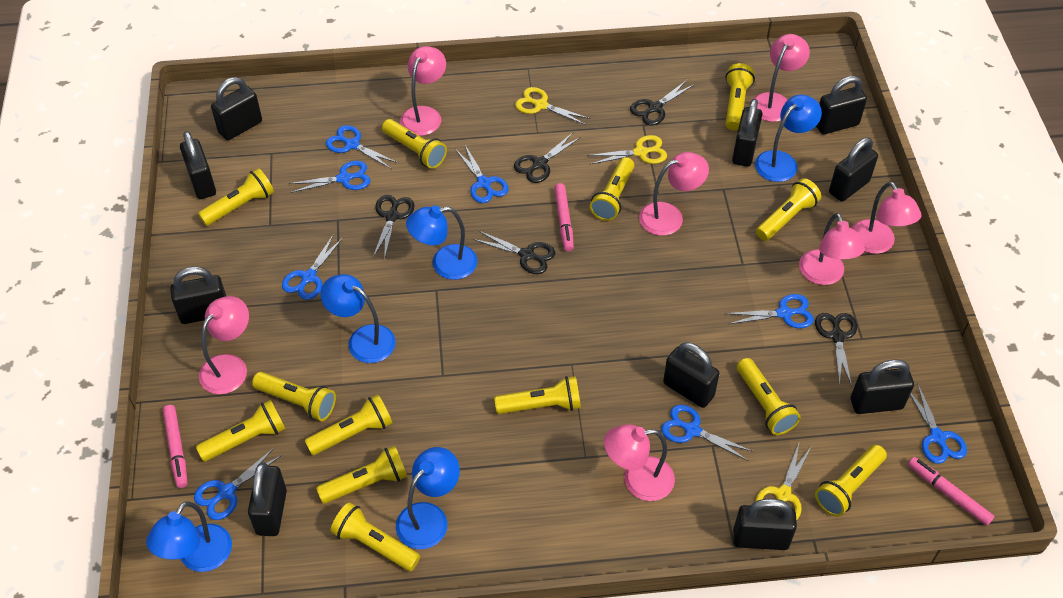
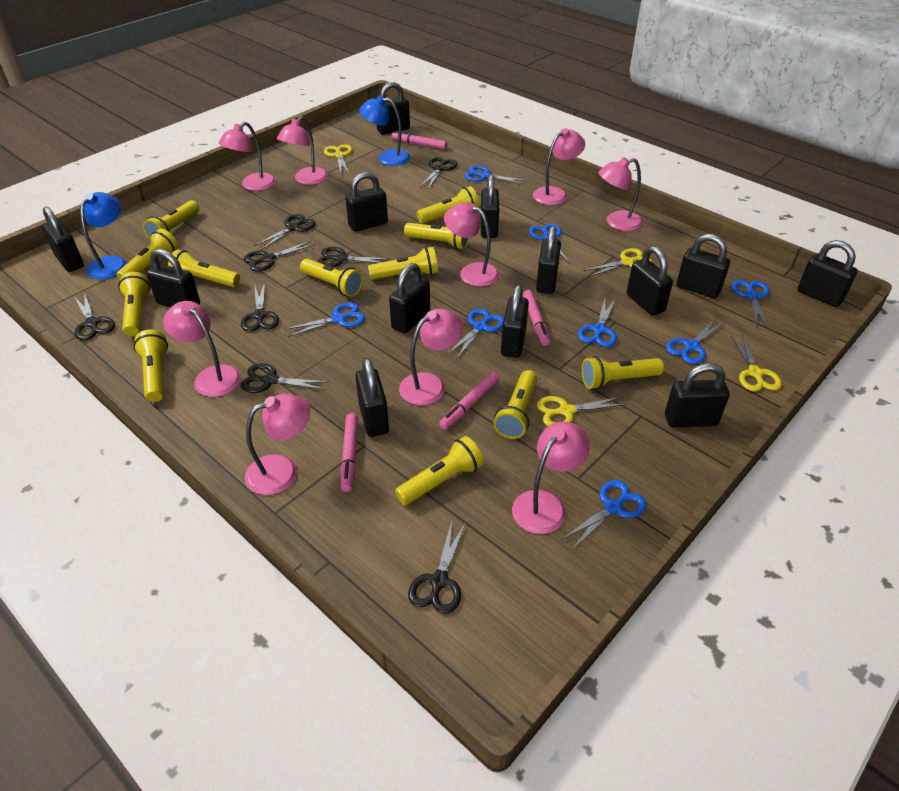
black padlock: 10 -> 13
black scissors: 5 -> 8
blue lamp: 5 -> 2
pink lamp: 7 -> 9
pink marker: 3 -> 4
yellow flashlight: 13 -> 12
yellow scissors: 3 -> 4

